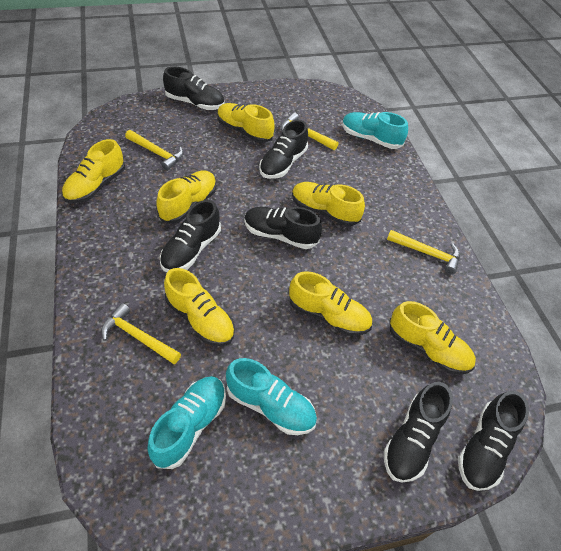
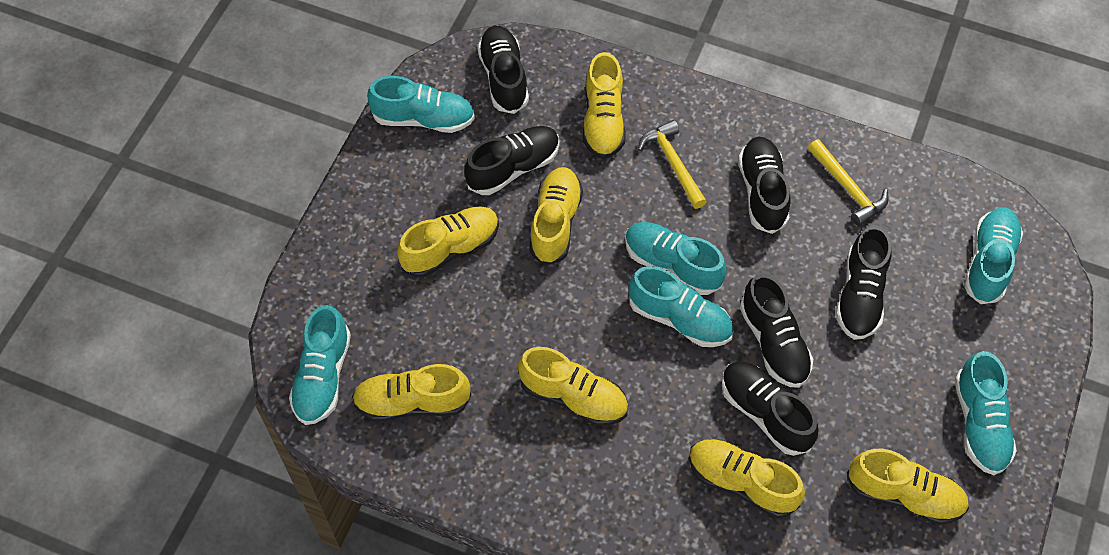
turquoise shoe: 3 -> 6
yellow hammer: 4 -> 2

